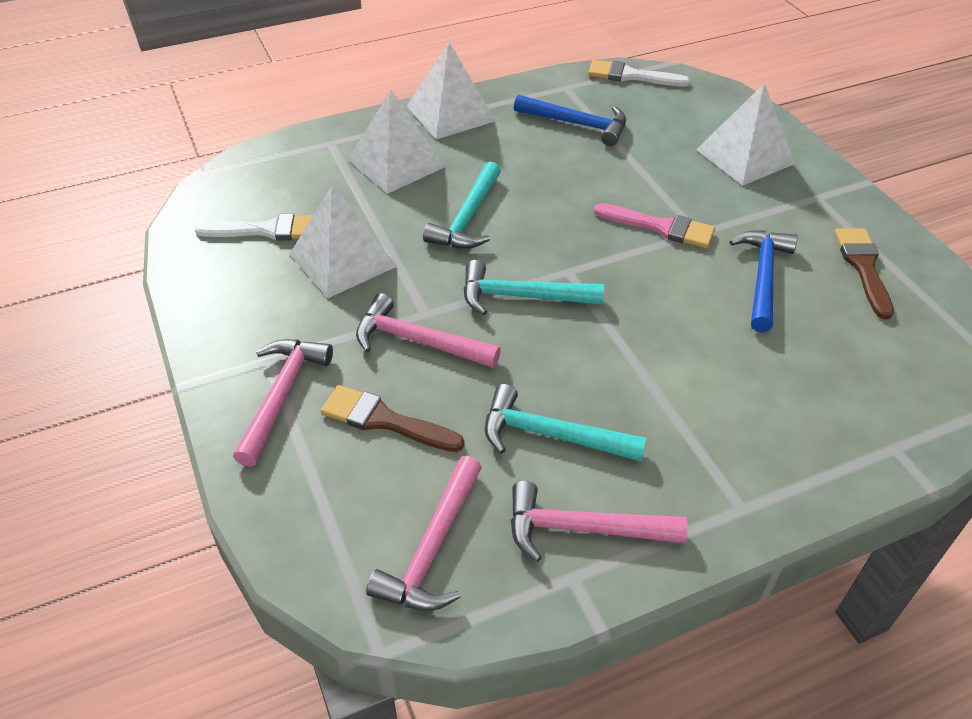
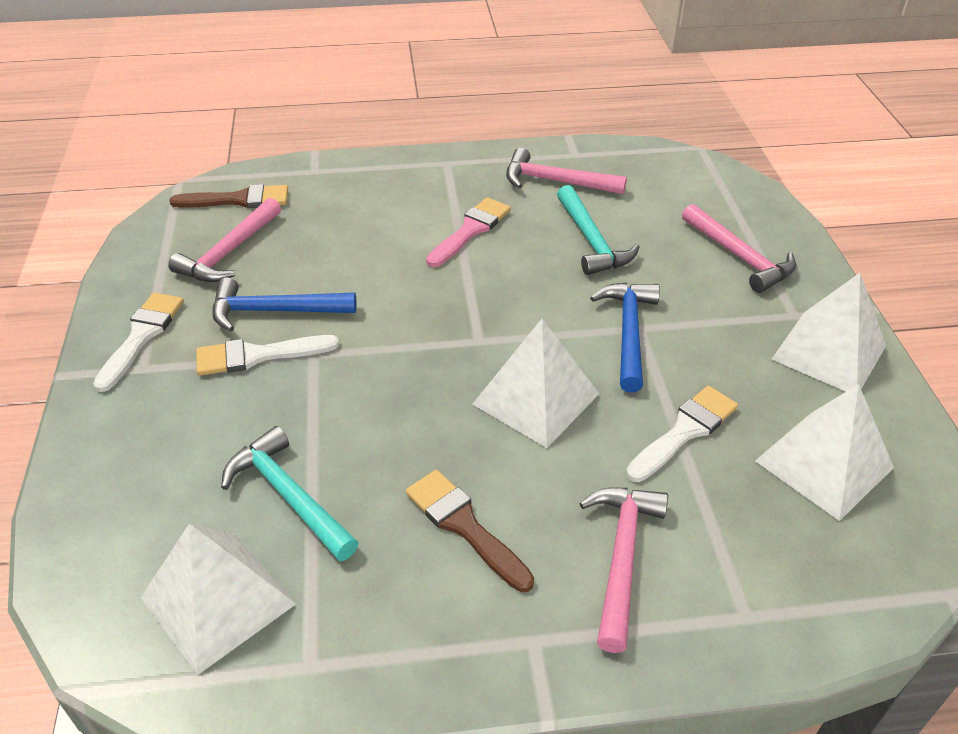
turquoise hammer: 3 -> 2
white brush: 2 -> 3

